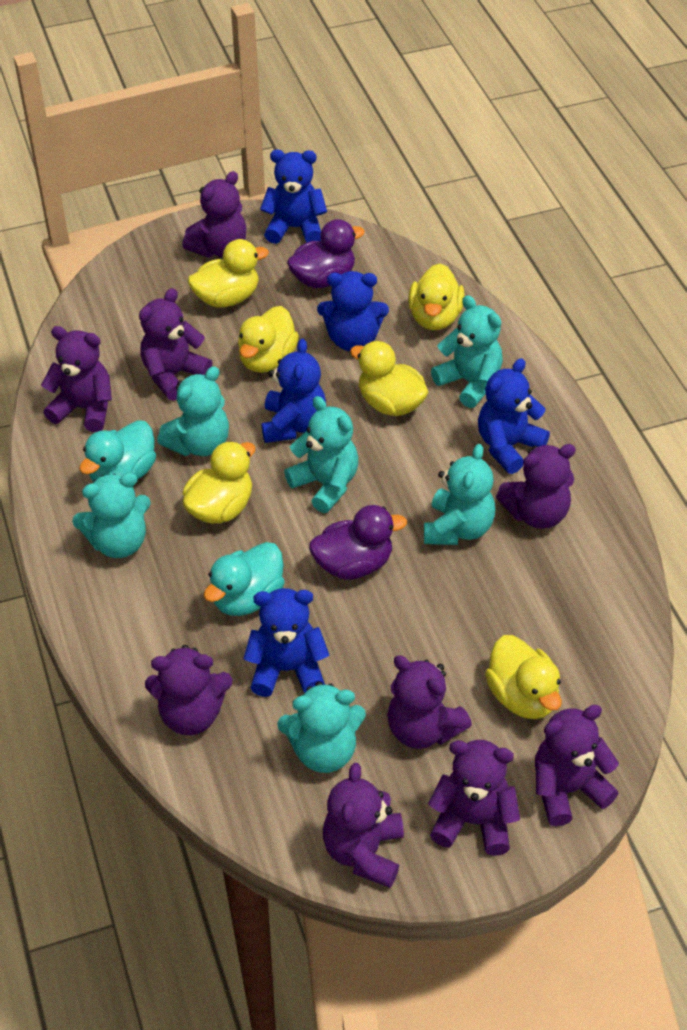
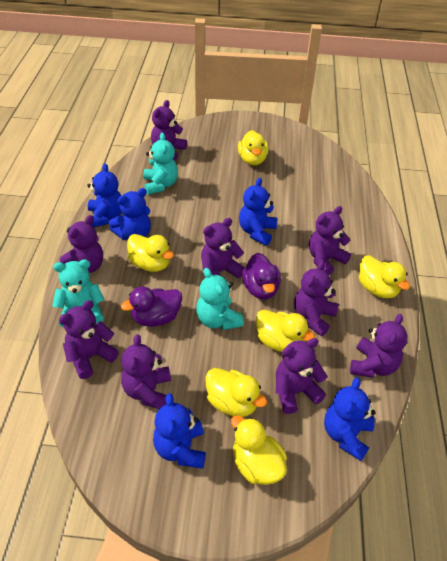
turquoise duck: 2 -> 0
turquoise teddy bear: 6 -> 3

